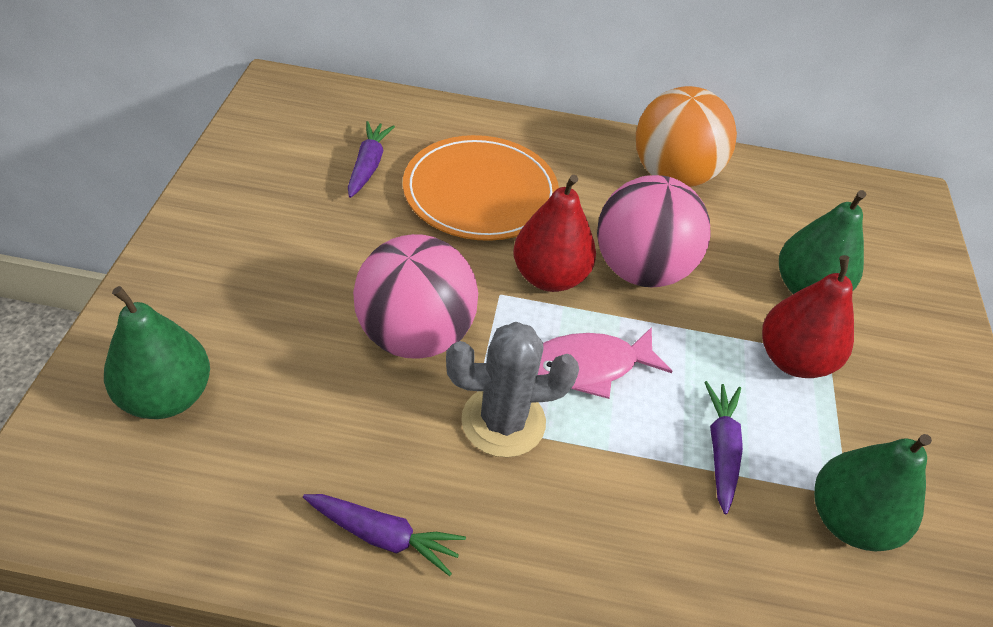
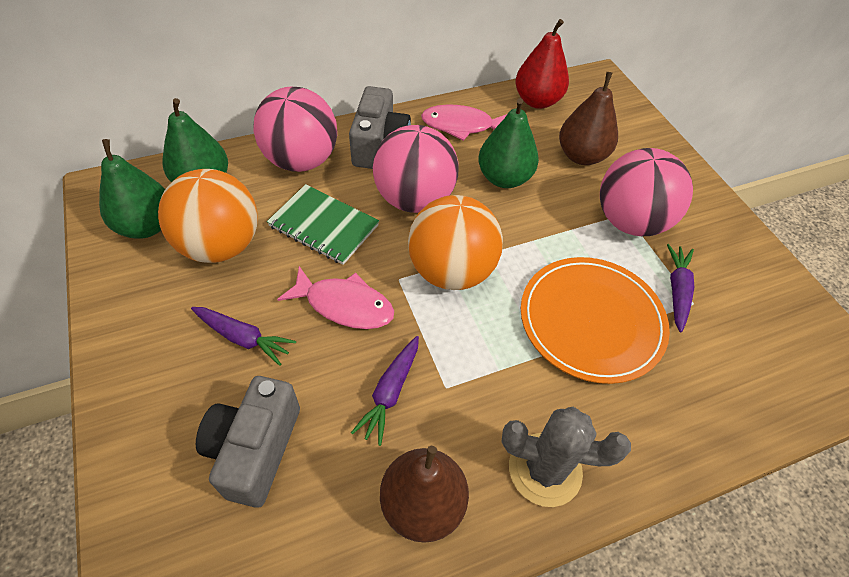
brown pear: 0 -> 2
green notebook: 0 -> 1
grey camera: 0 -> 2
orange ball: 1 -> 2
pink ball: 2 -> 3
pink fish: 1 -> 2
red pear: 2 -> 1

